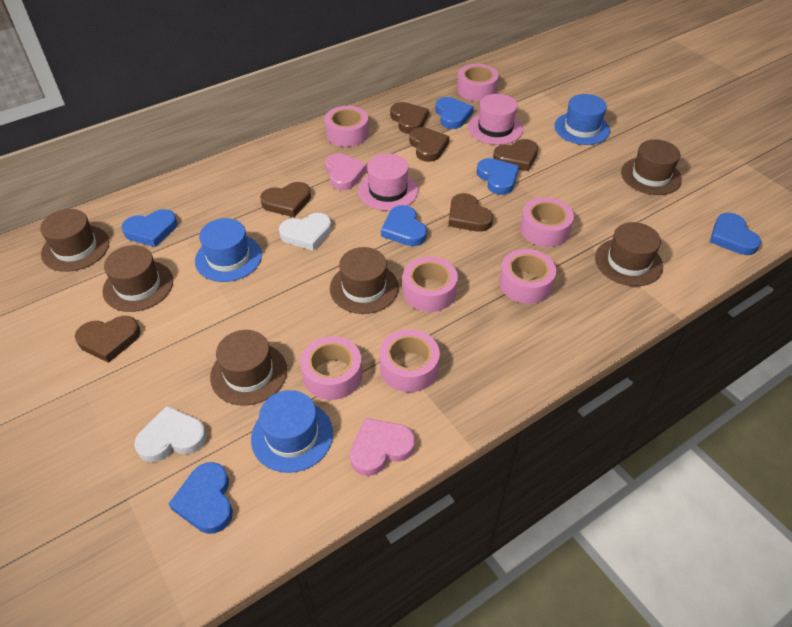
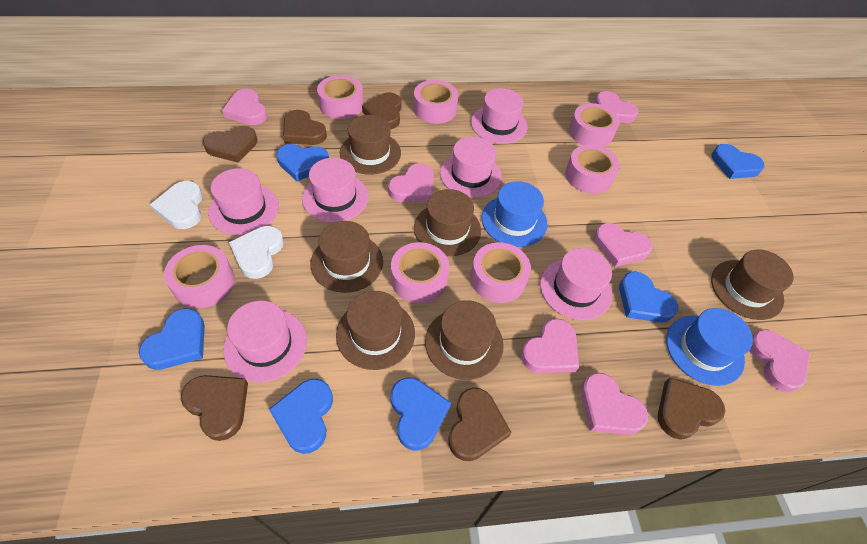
blue hat: 3 -> 2
pink hat: 2 -> 6
pink heart: 2 -> 7

